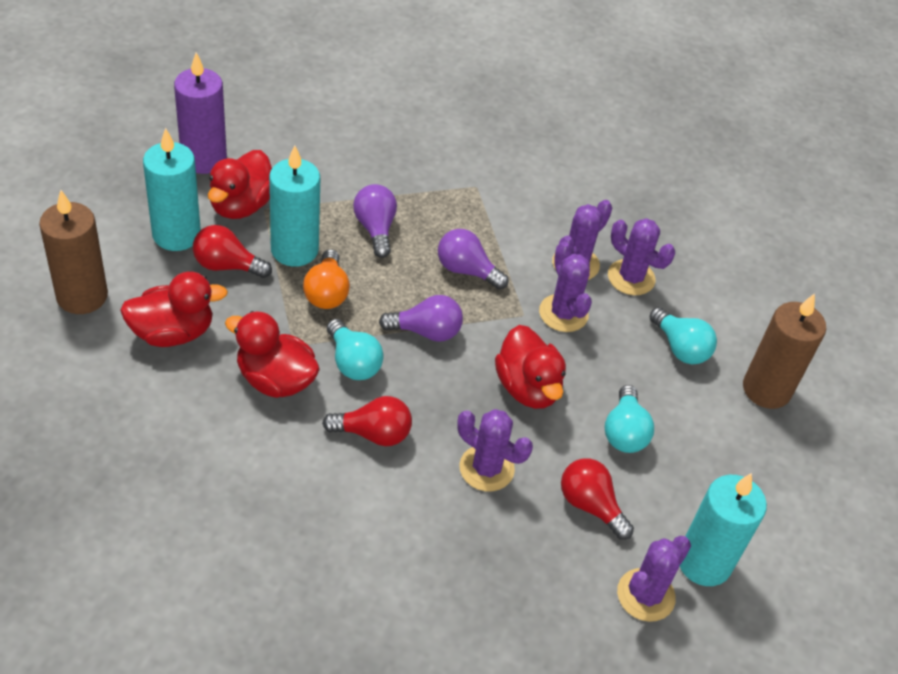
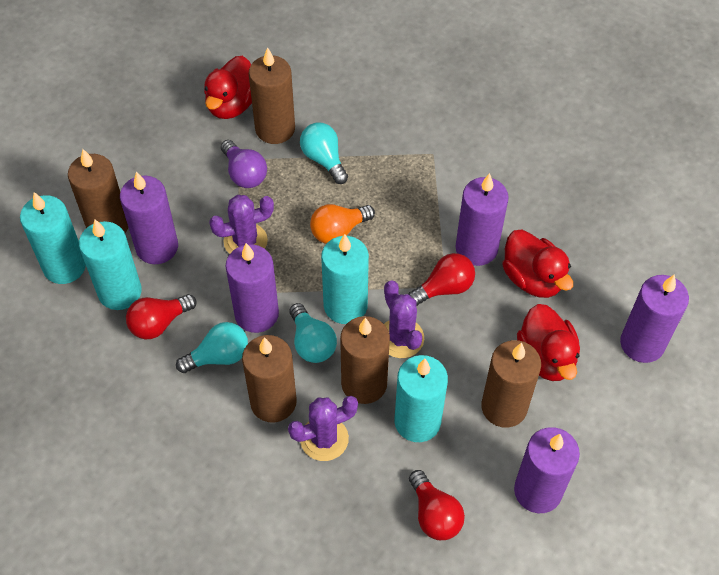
brown candle: 2 -> 5
purple cactus: 5 -> 3
purple candle: 1 -> 5
purple light bulb: 3 -> 1
red duck: 4 -> 3
turquoise candle: 3 -> 4

